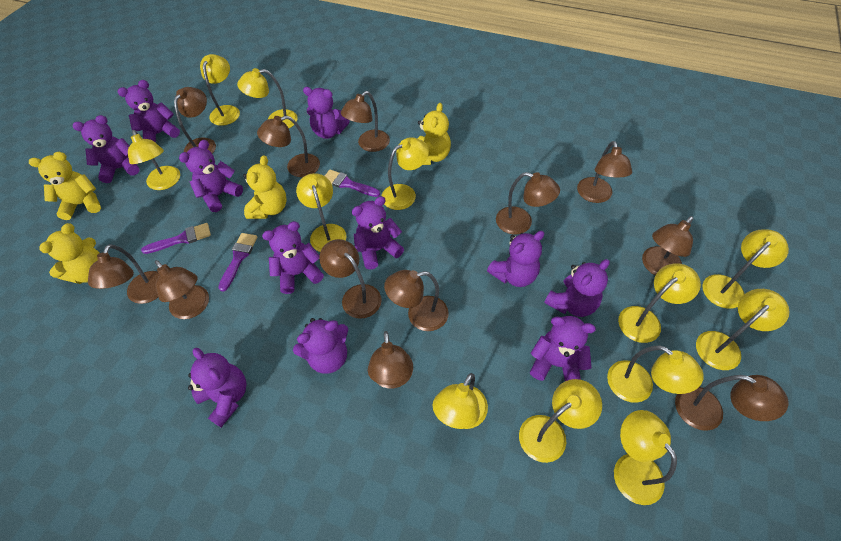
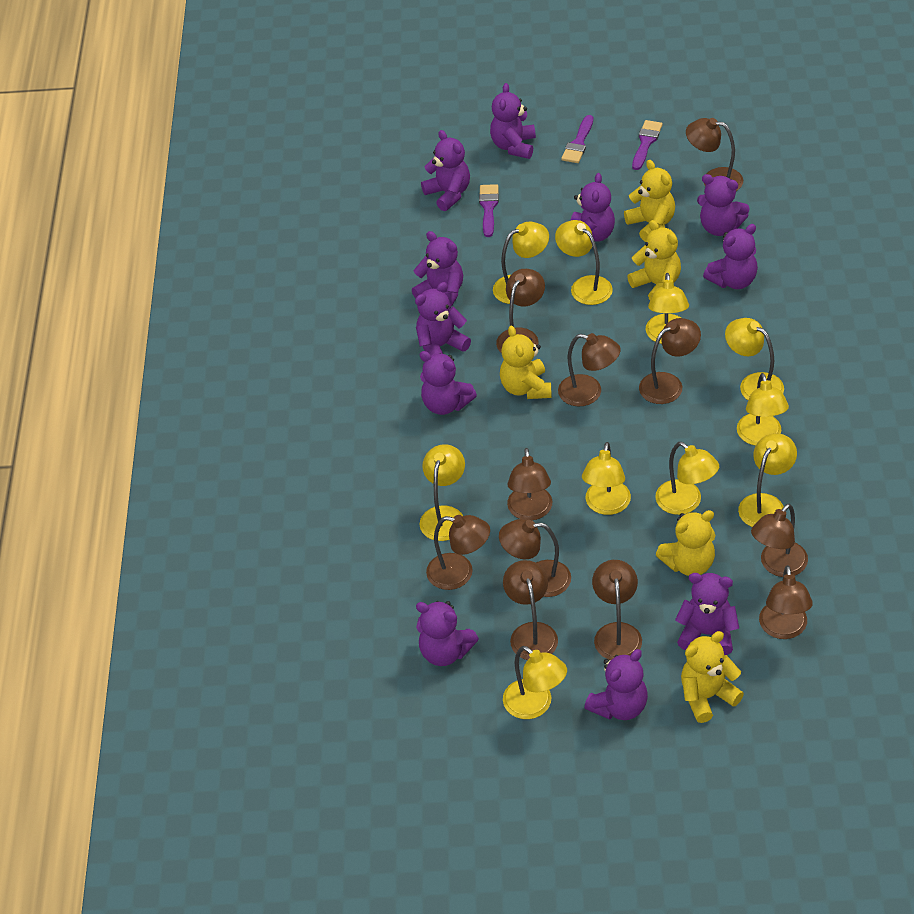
brown lamp: 12 -> 11
yellow lamp: 12 -> 10
yellow teddy bear: 4 -> 5

